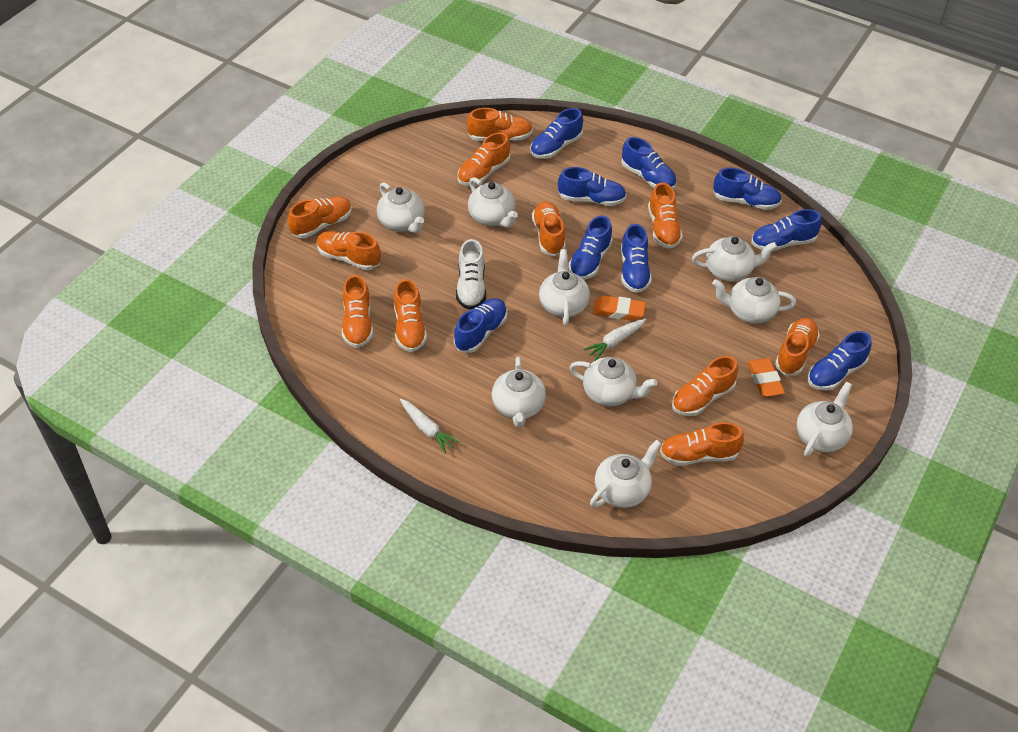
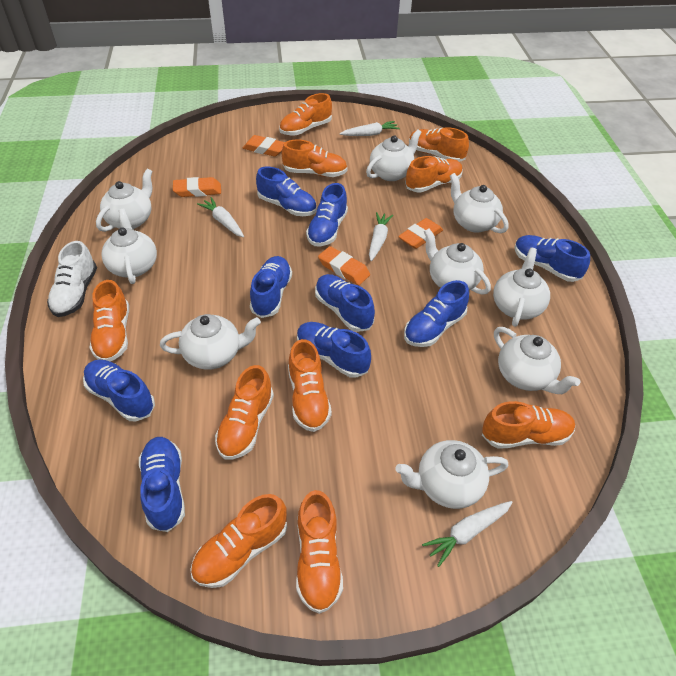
orange eraser: 2 -> 4
orange shoe: 11 -> 10
white carrot: 2 -> 4

